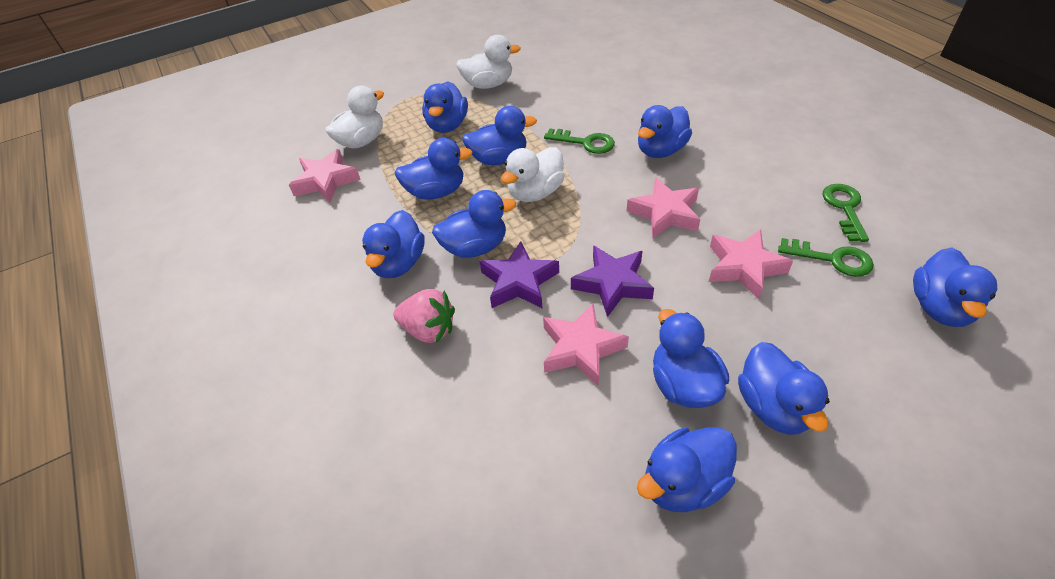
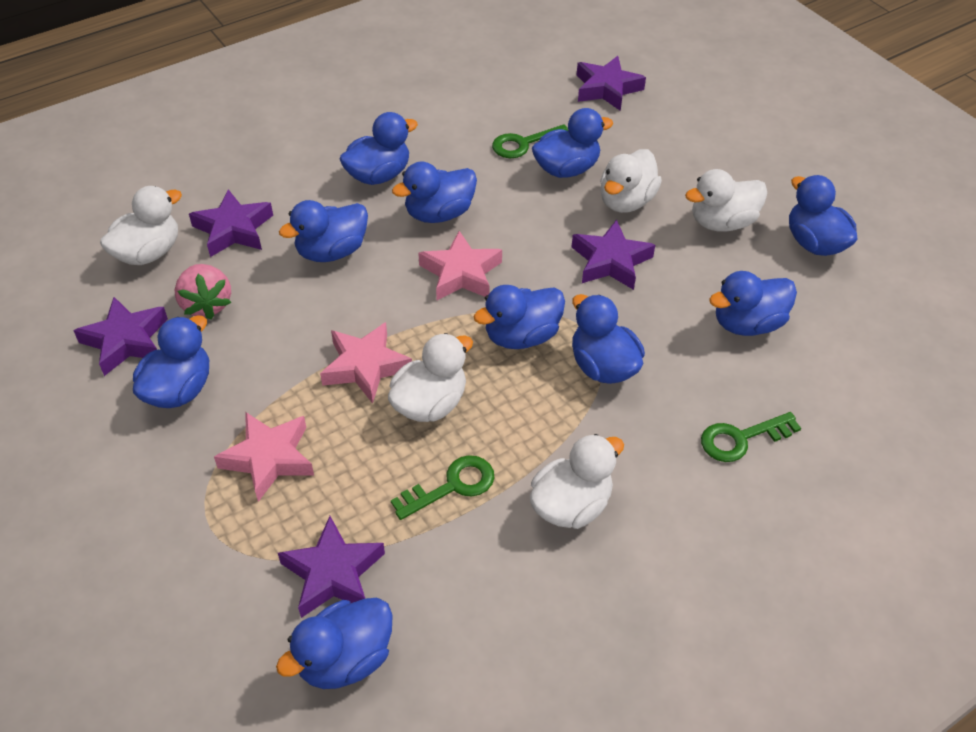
pink star: 4 -> 3
purple star: 2 -> 5
white duck: 3 -> 5

